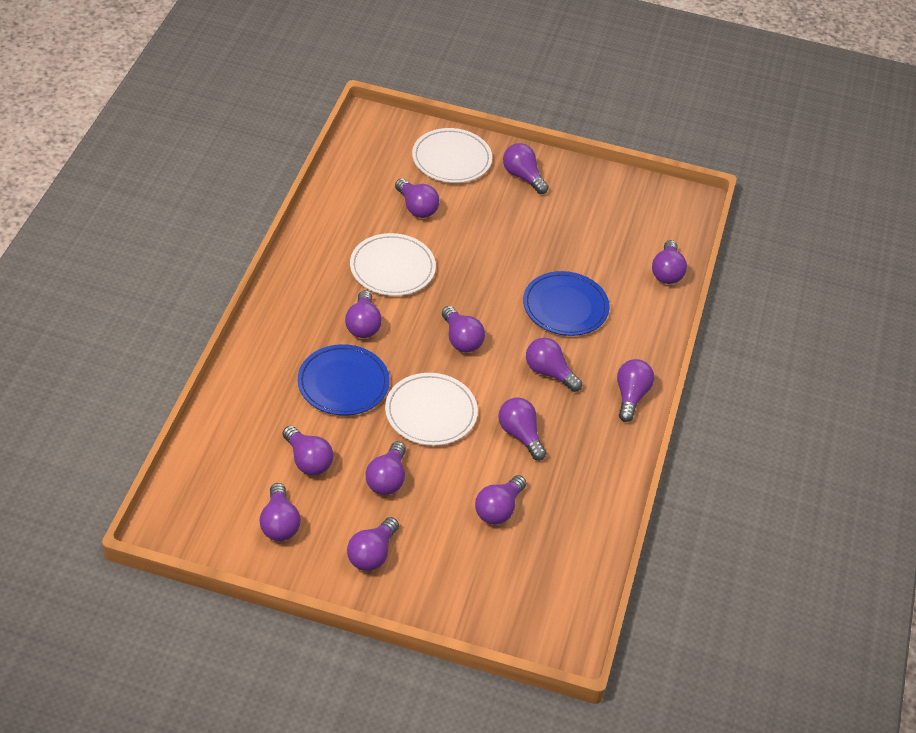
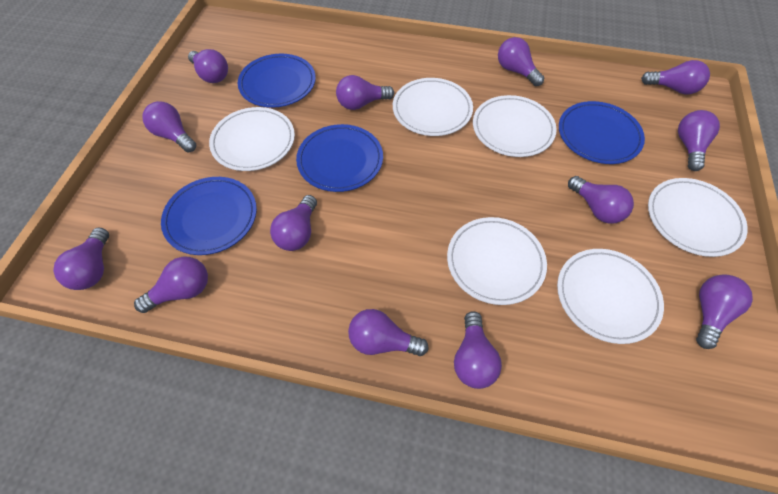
blue plate: 2 -> 4
white plate: 3 -> 6

